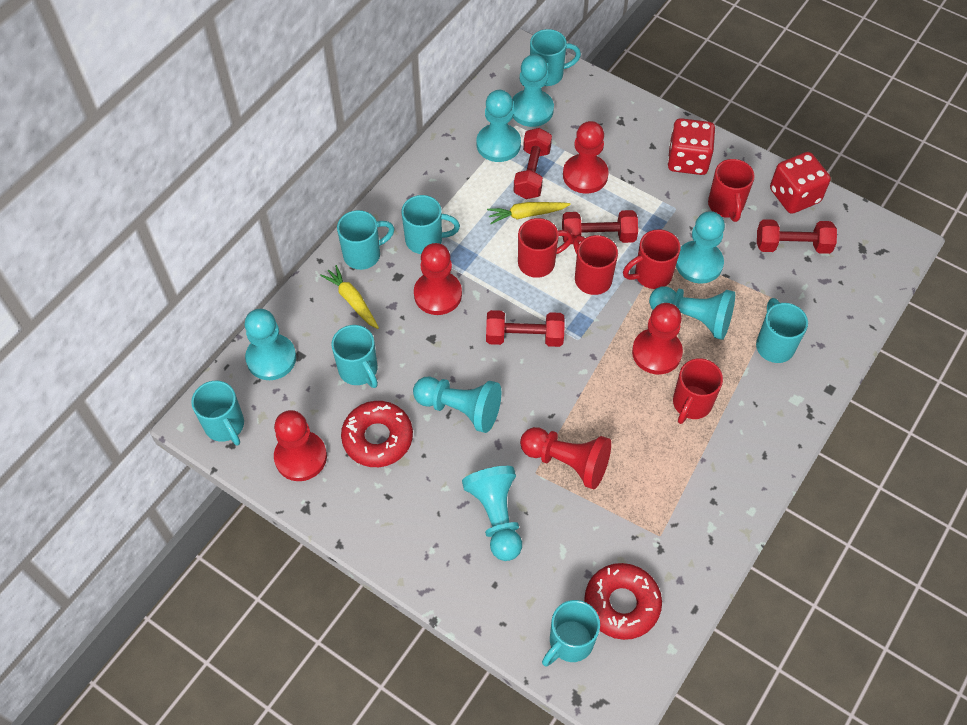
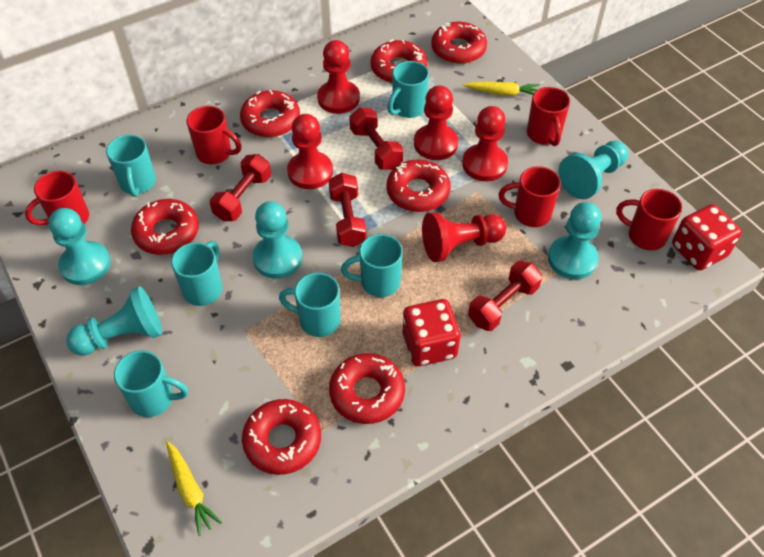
red donut: 2 -> 7
turquoise mug: 7 -> 6
turquoise pawn: 7 -> 5

